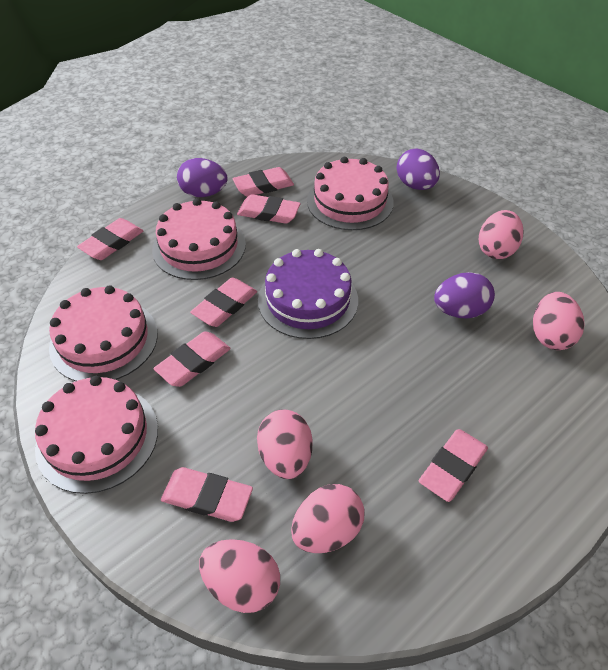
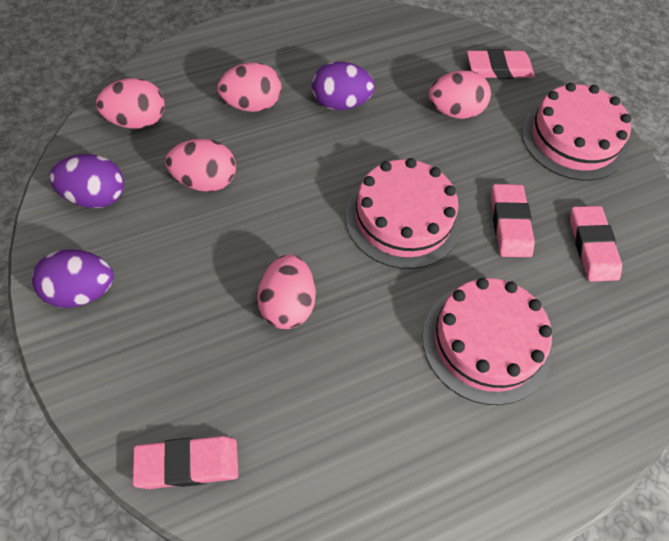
pink cake: 4 -> 3
pink eraser: 7 -> 4
purple cake: 1 -> 0

